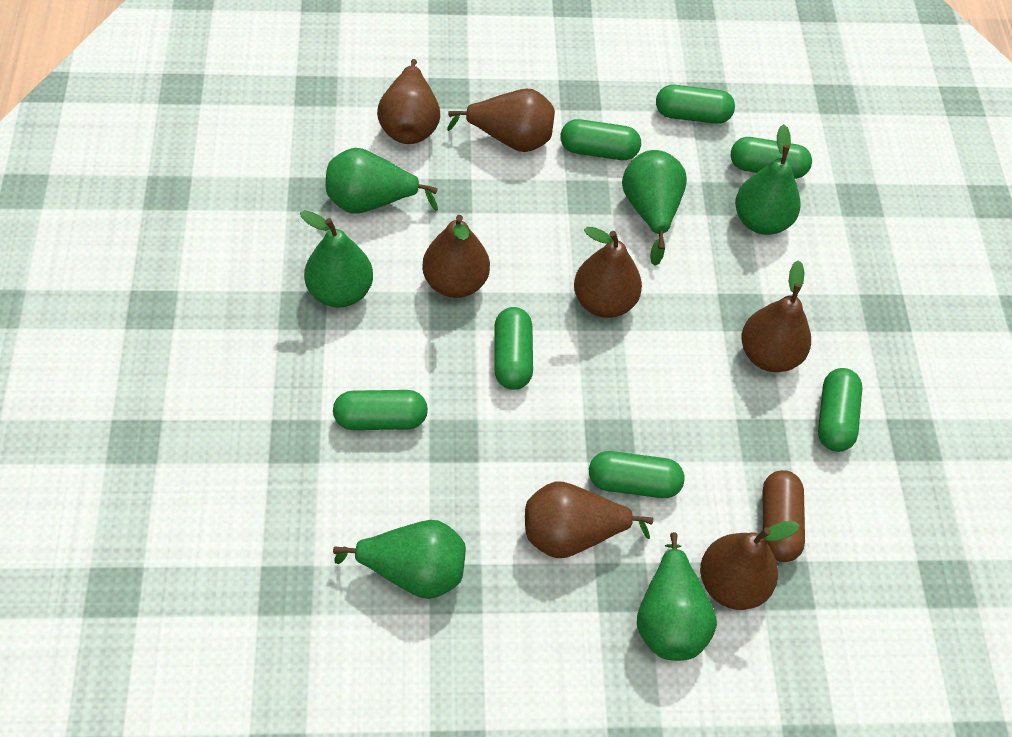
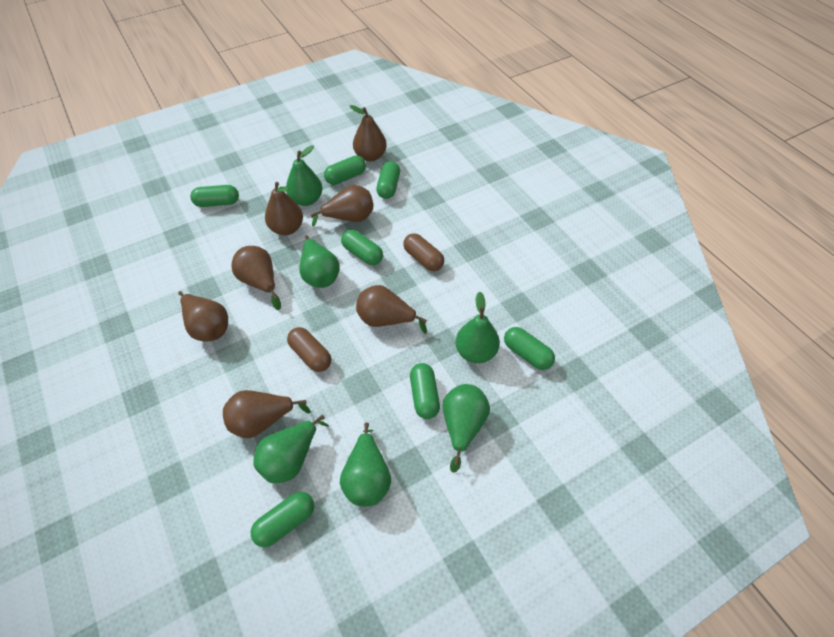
brown capsule: 1 -> 2

